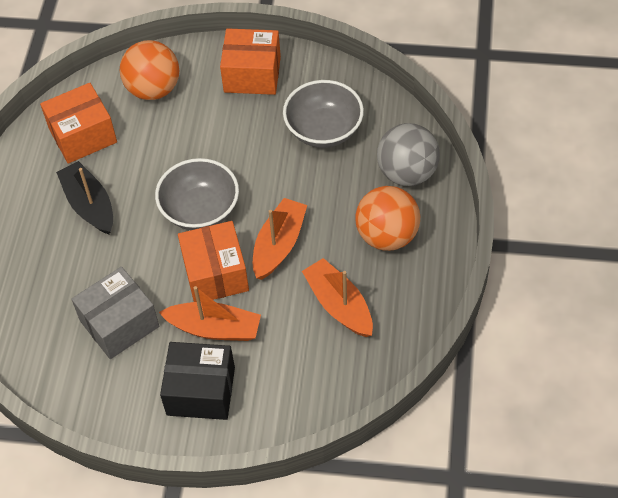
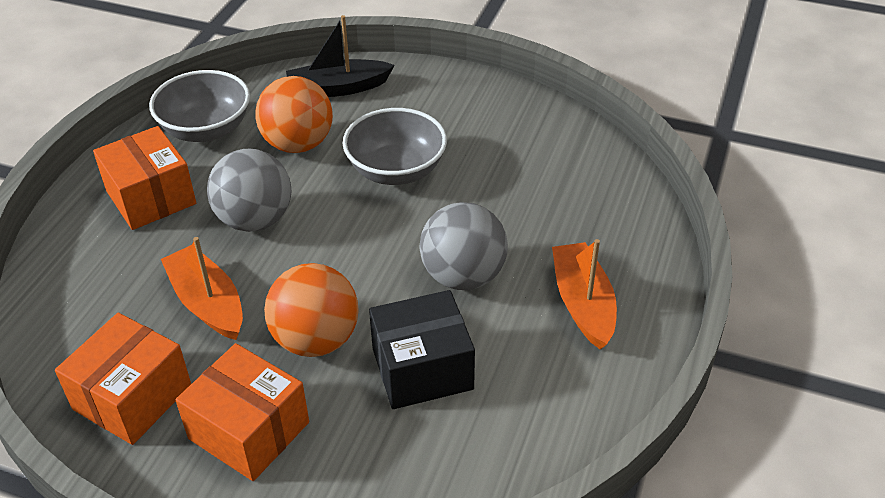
grey ball: 1 -> 2
grey box: 1 -> 0
orange boat: 3 -> 2

